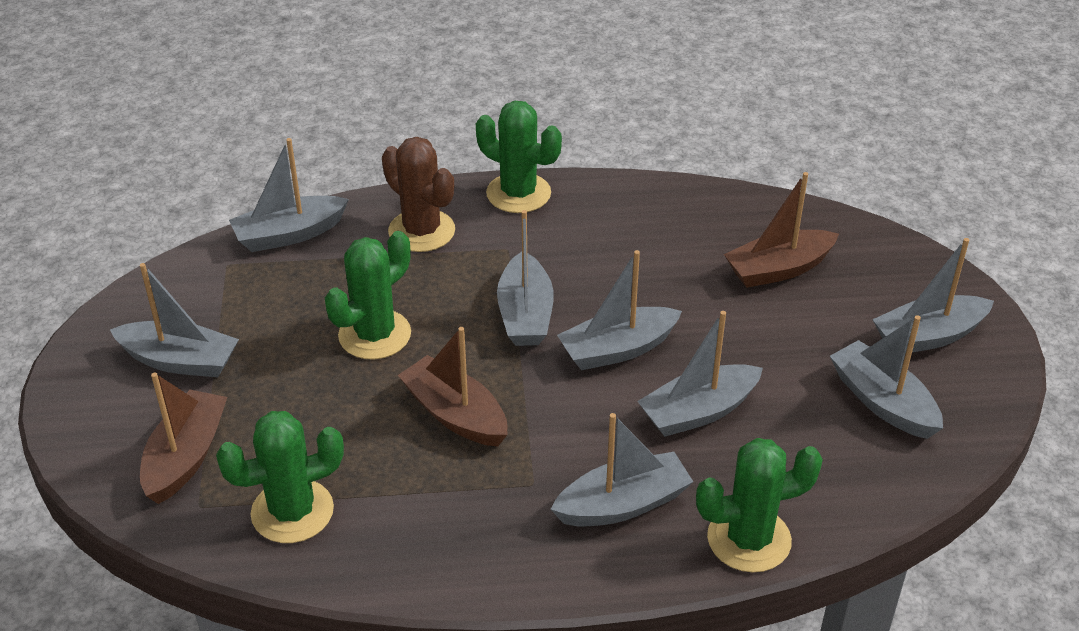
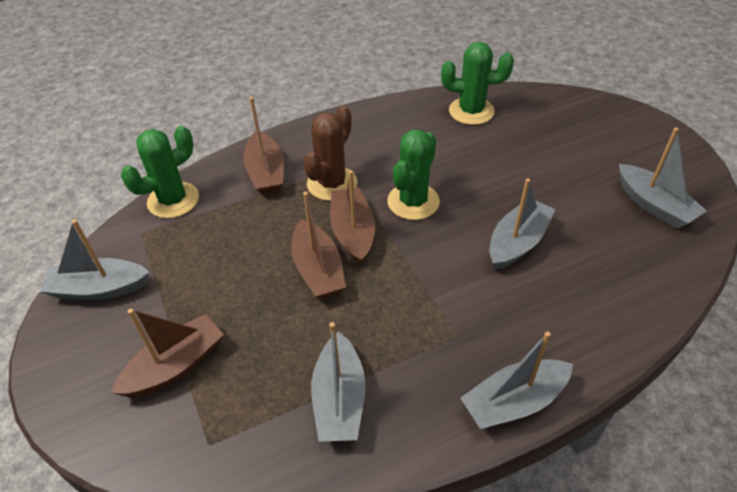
brown boat: 3 -> 4
green cactus: 4 -> 3
grey boat: 8 -> 5

